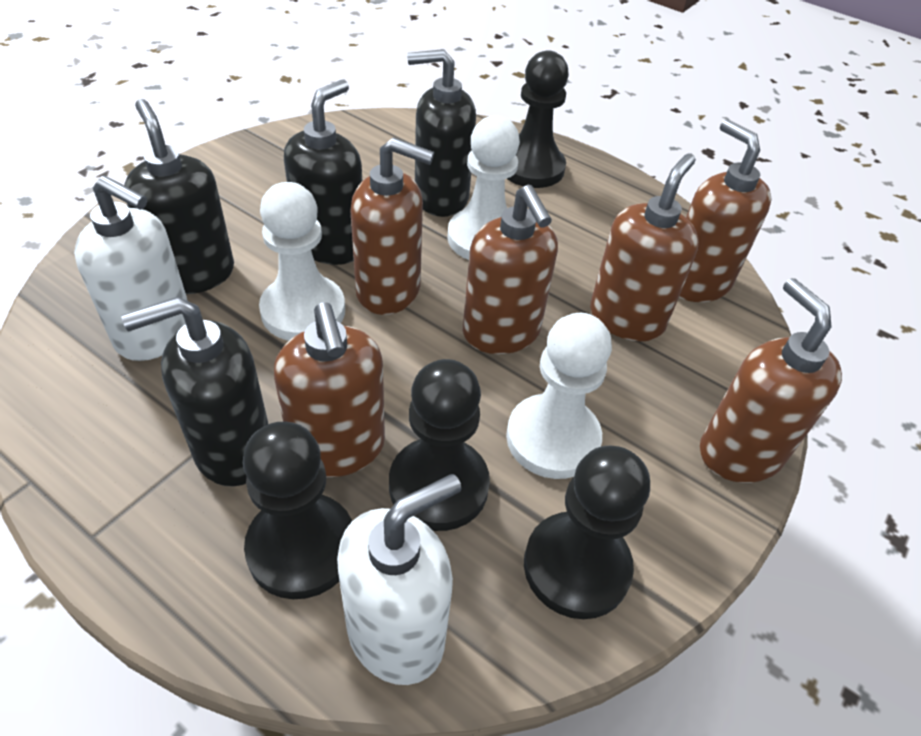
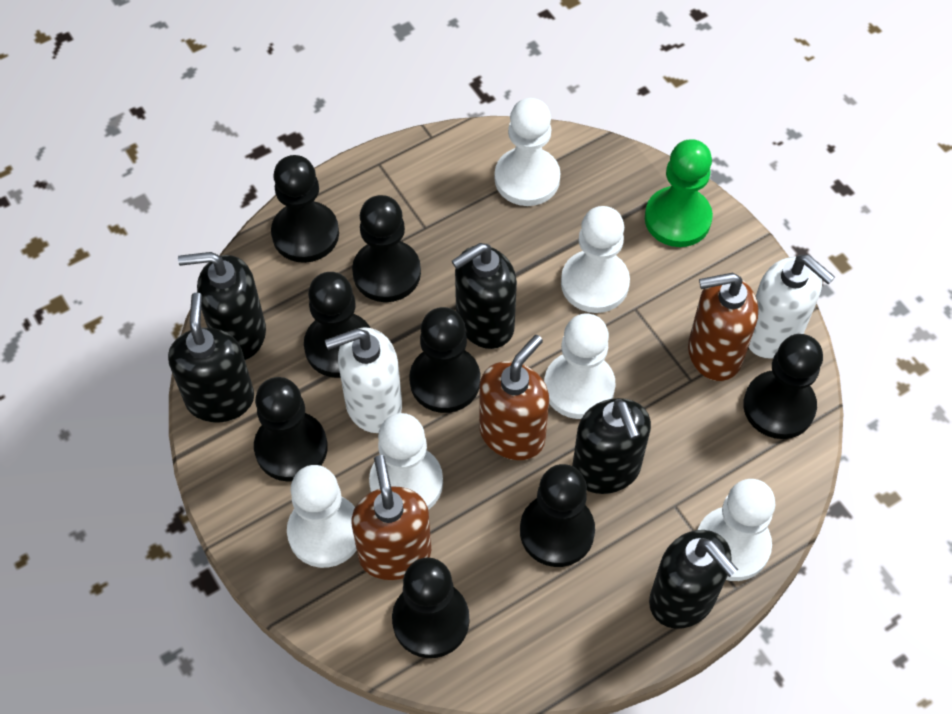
black pawn: 4 -> 8
black soap dispenser: 4 -> 5
brown soap dispenser: 6 -> 3
green pawn: 0 -> 1
white pawn: 3 -> 6

